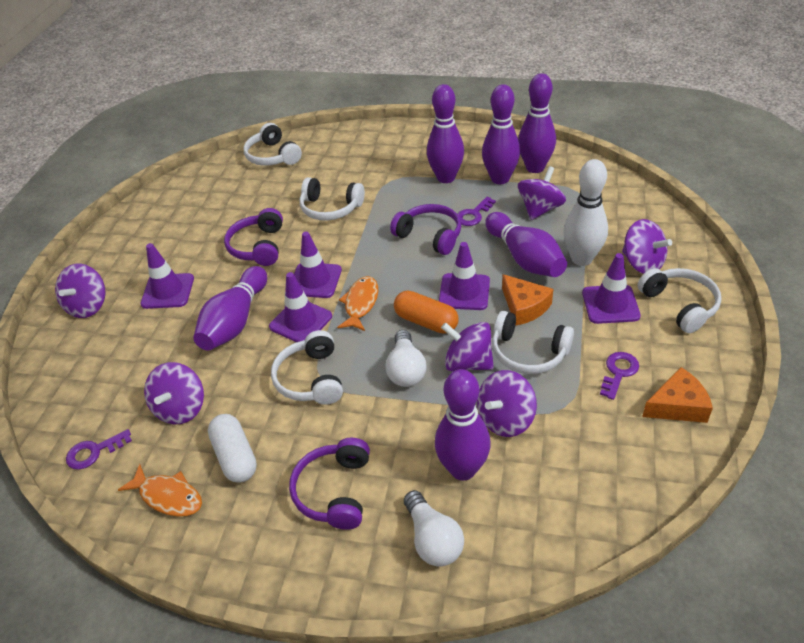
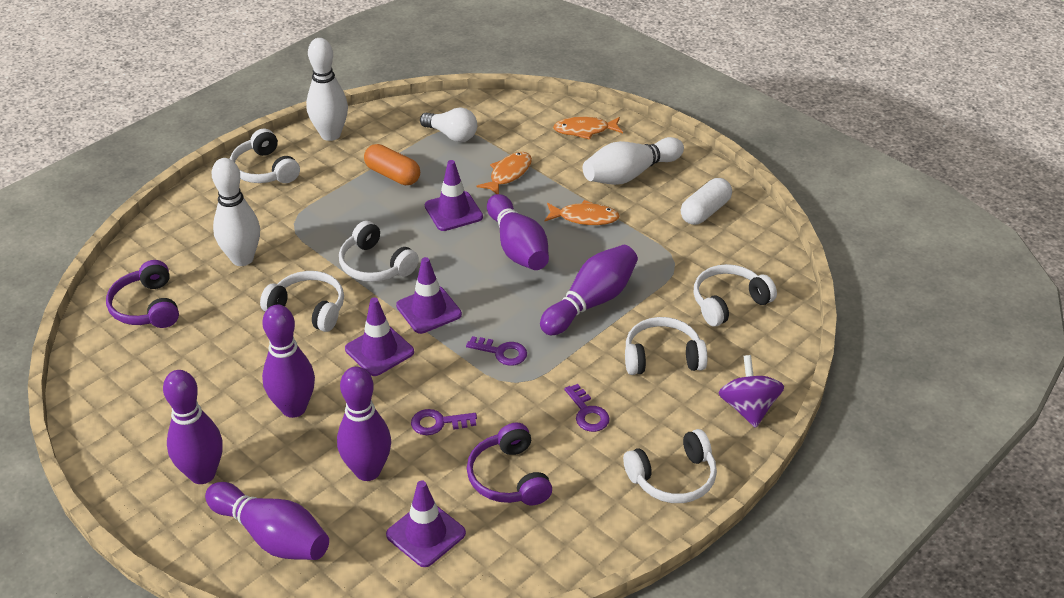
orange cheese: 2 -> 0
orange fish: 2 -> 3
purple headphones: 3 -> 2
purple spinning top: 6 -> 1
purple traffic cone: 5 -> 4
white bowling pin: 1 -> 3
white headphones: 5 -> 6
white light bulb: 2 -> 1

